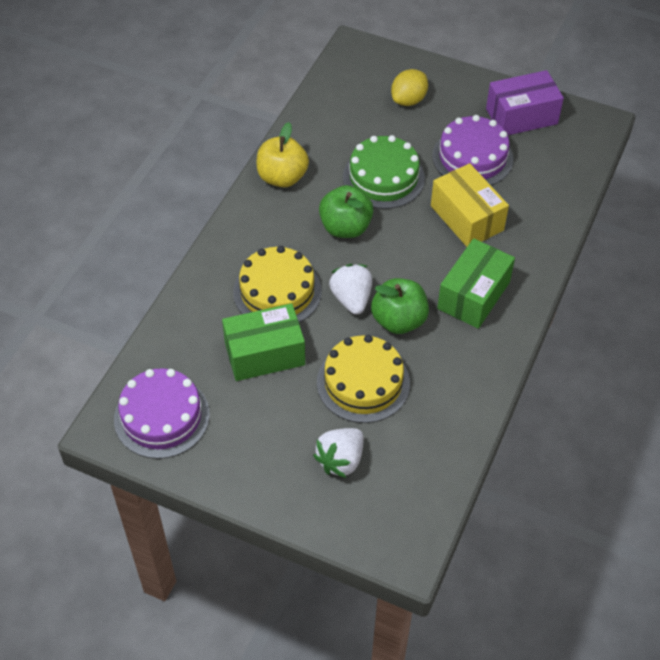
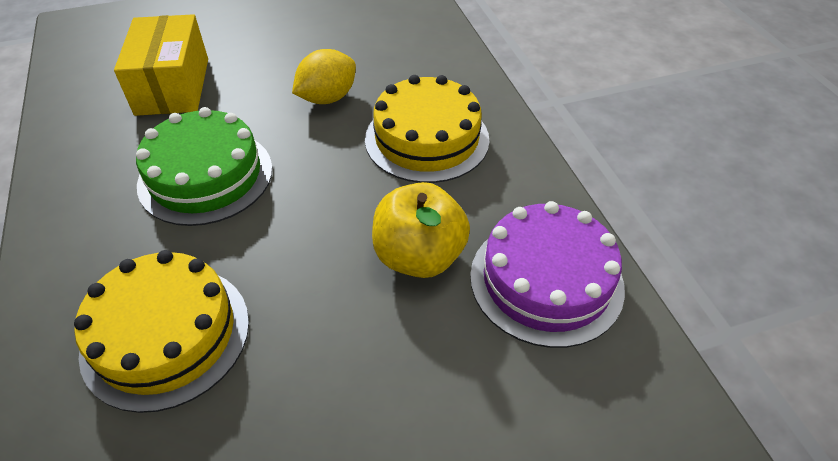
green apple: 2 -> 0
green box: 2 -> 0
purple box: 1 -> 0
purple cake: 2 -> 1
white strawberry: 2 -> 0

